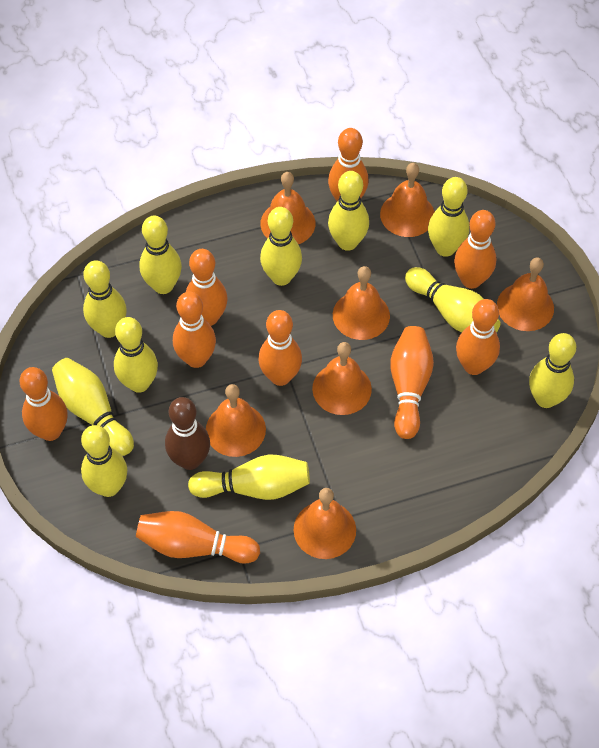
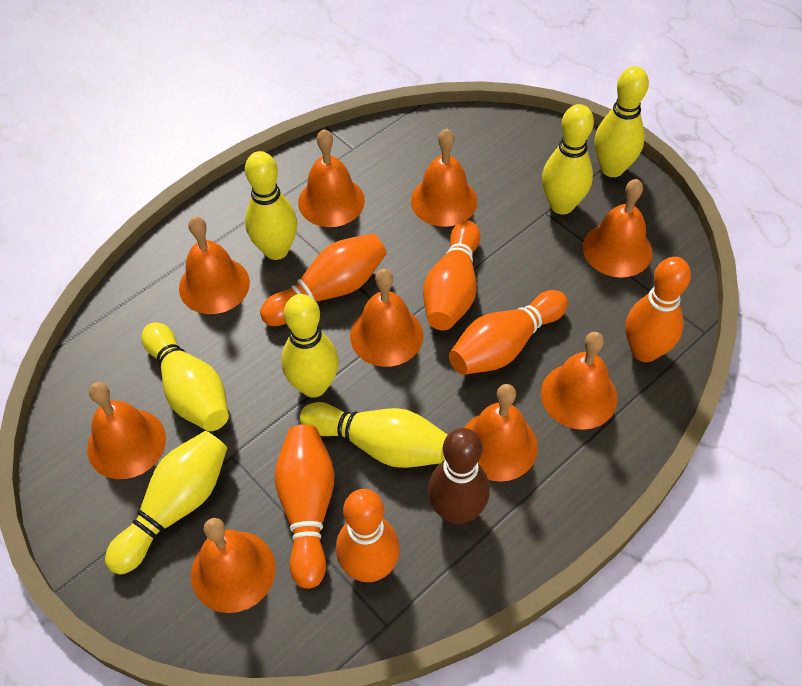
orange bell: 7 -> 9
orange bowling pin: 9 -> 6
yellow bowling pin: 11 -> 7

